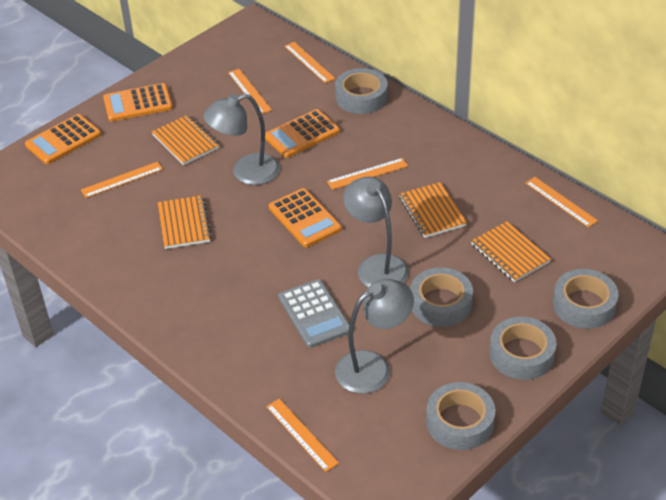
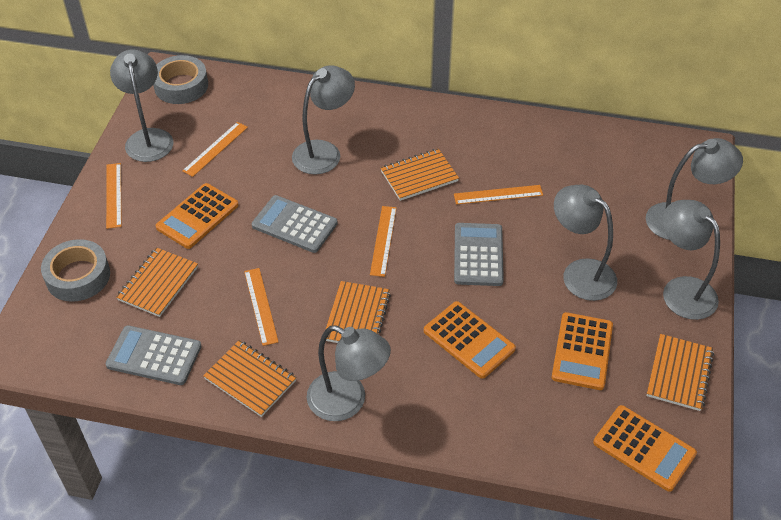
grey calculator: 1 -> 3
grey lamp: 3 -> 6
grey tape: 5 -> 2
orange notebook: 4 -> 5
orange ruler: 6 -> 5

